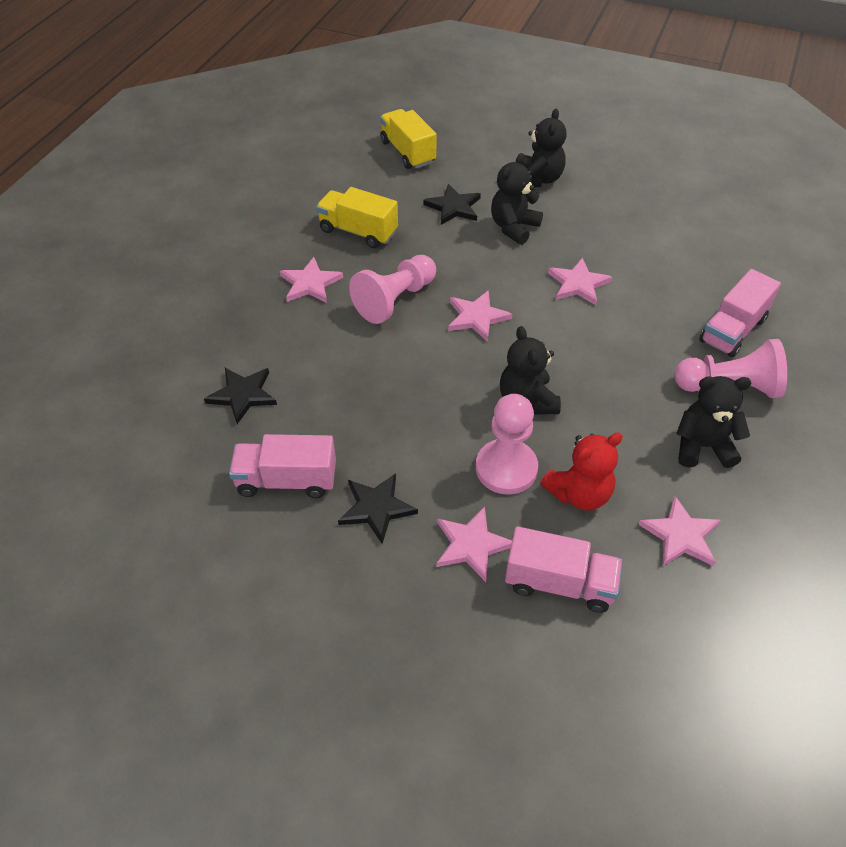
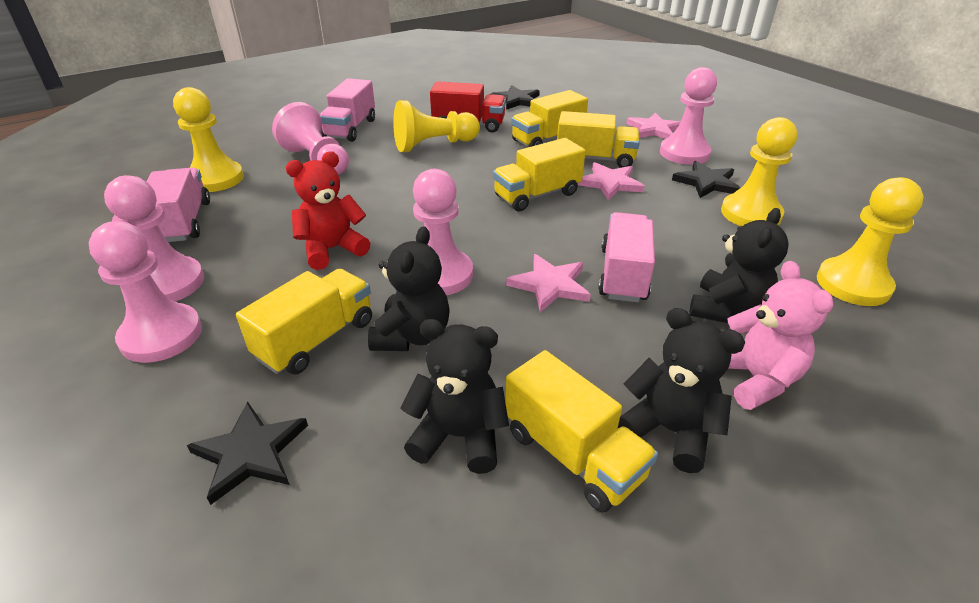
pink pawn: 3 -> 5
pink star: 5 -> 3
pink teddy bear: 0 -> 1
red truck: 0 -> 1
yellow pawn: 0 -> 4
yellow truck: 2 -> 5

